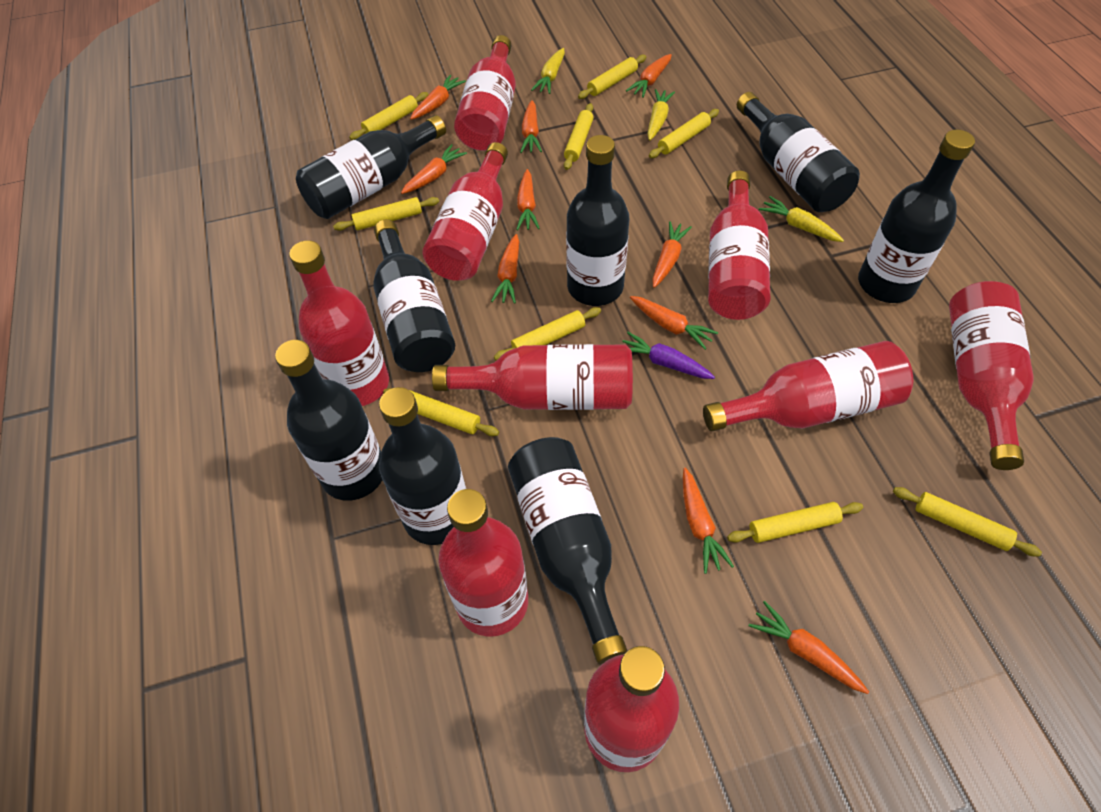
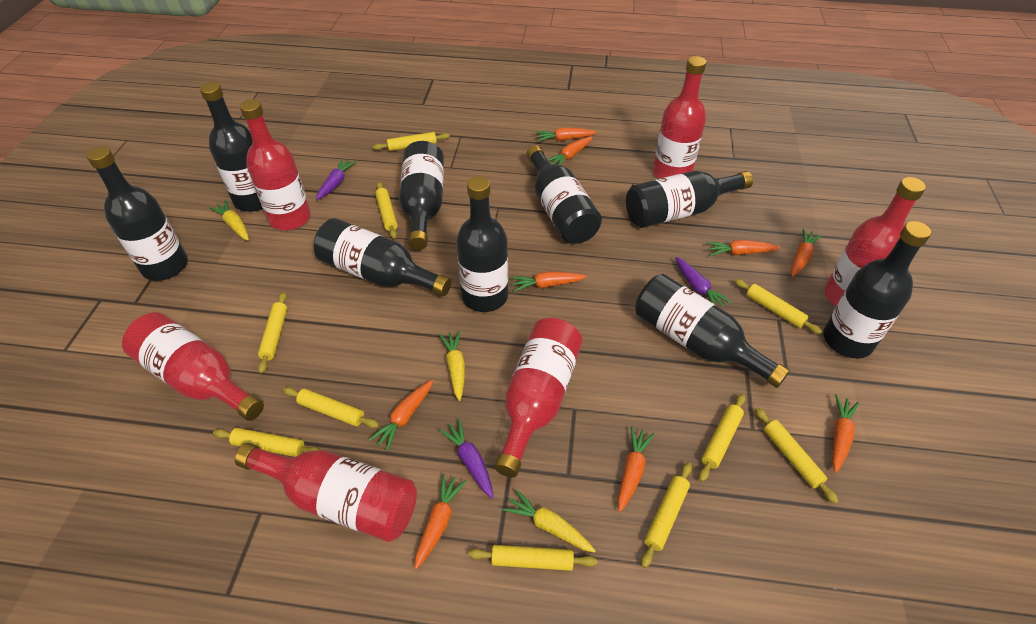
black bottle: 8 -> 9
orange carrot: 10 -> 9
purple carrot: 1 -> 3
red bottle: 9 -> 6
yellow rolling pin: 9 -> 10

